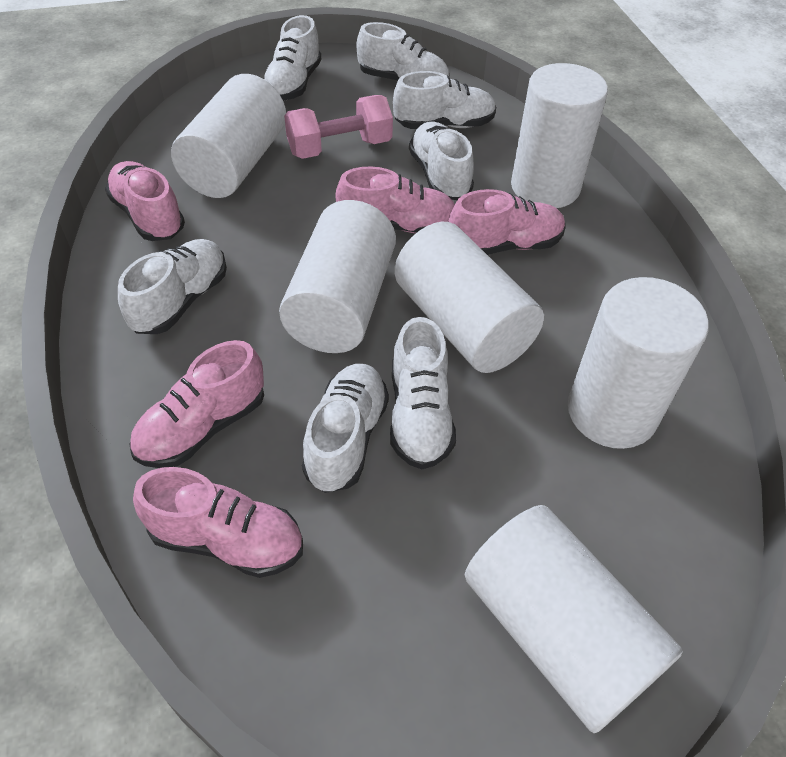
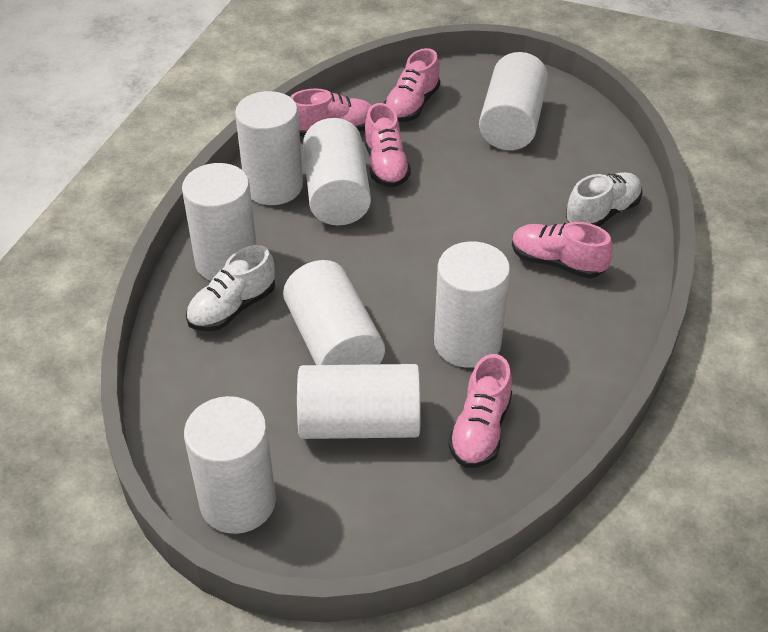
pink dumbbell: 1 -> 0
white cylinder: 6 -> 8
white shoe: 7 -> 2

